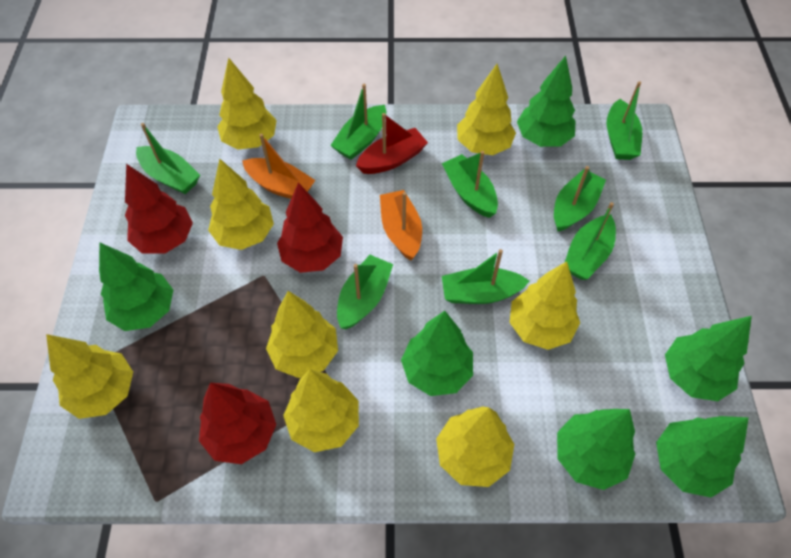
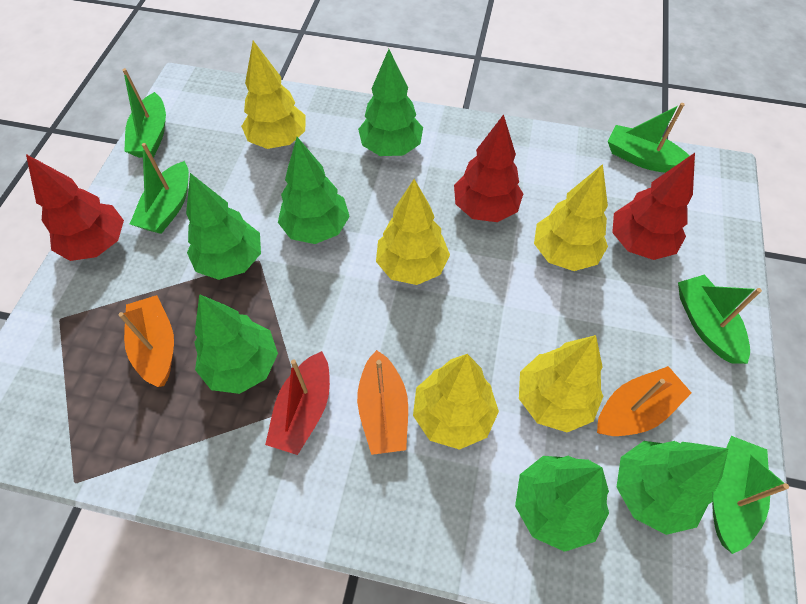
green boat: 8 -> 5
orange boat: 2 -> 3
yellow tree: 8 -> 5

